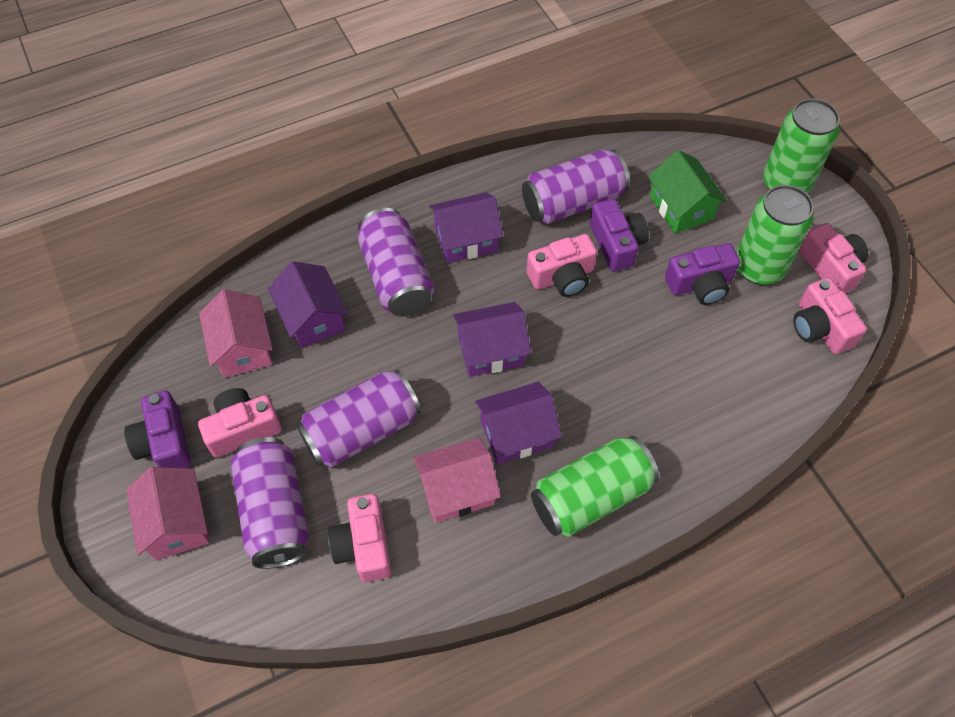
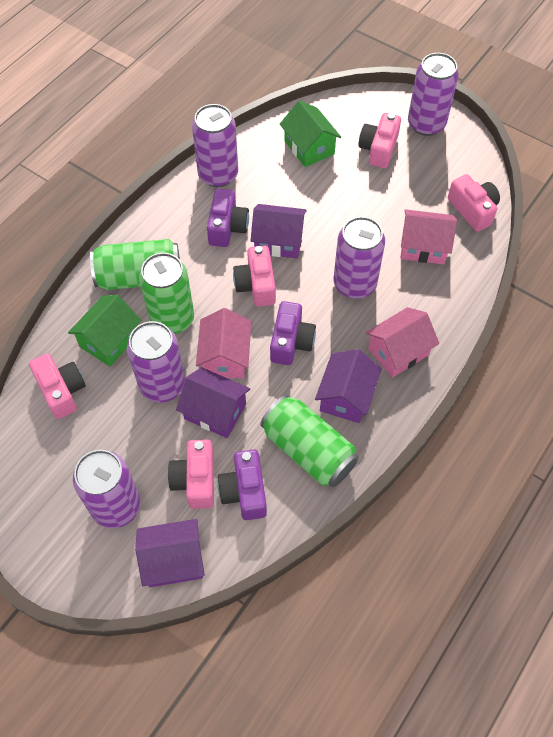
green house: 1 -> 2
purple can: 4 -> 5

